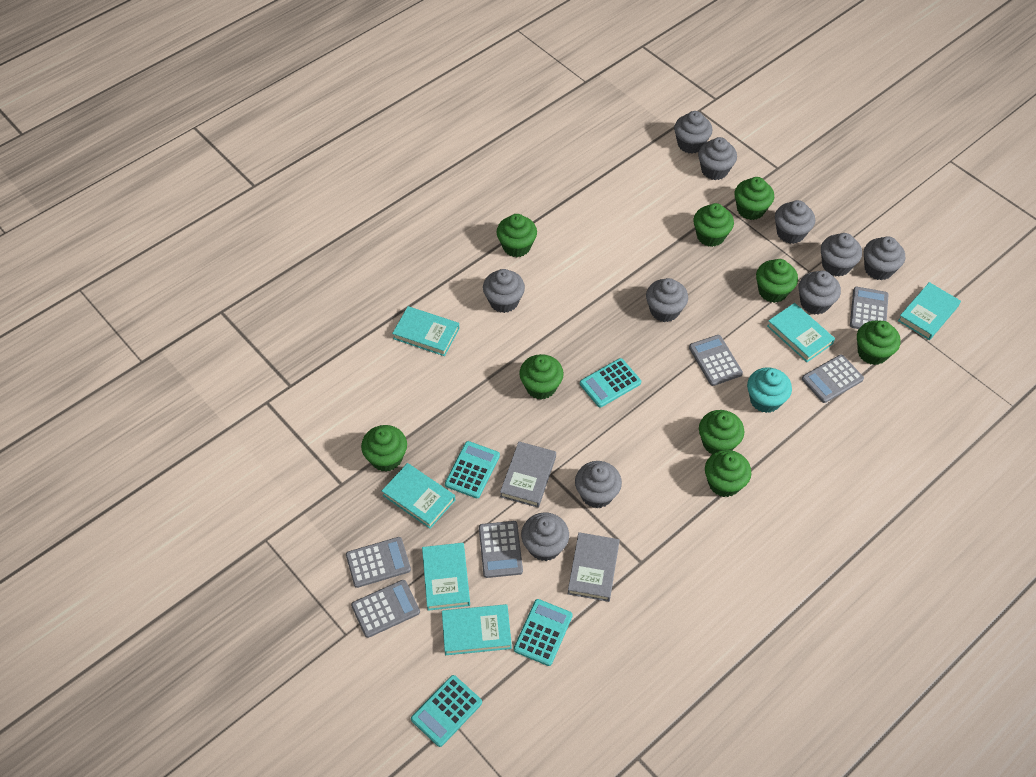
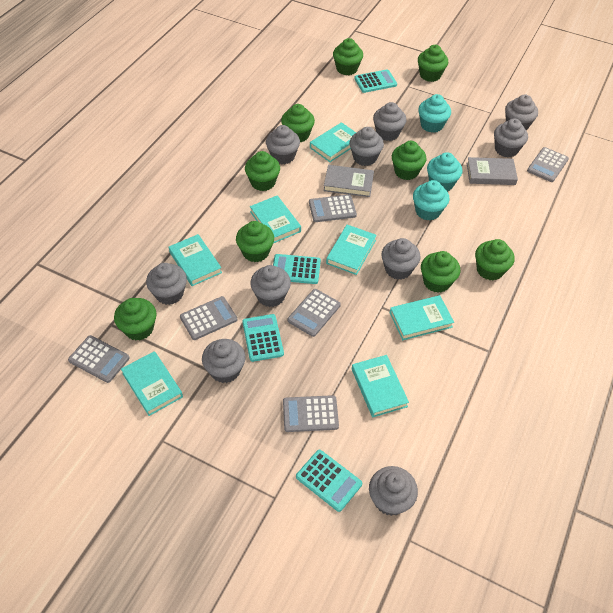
turquoise book: 6 -> 7
turquoise cupcake: 1 -> 3

